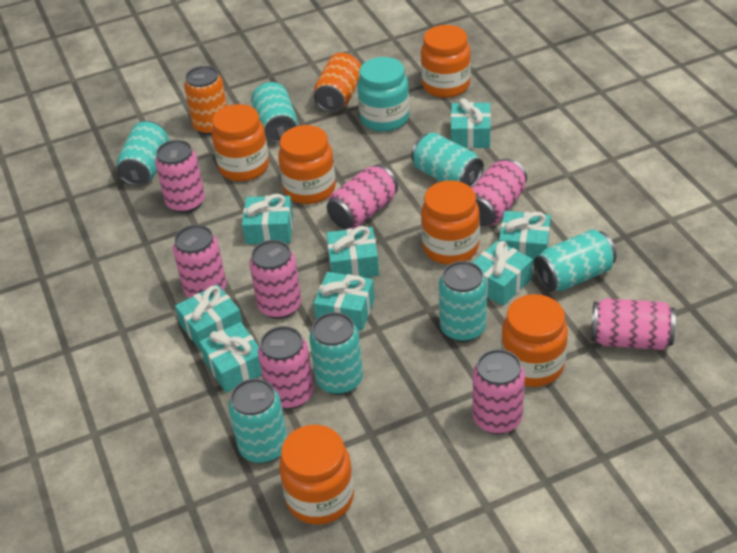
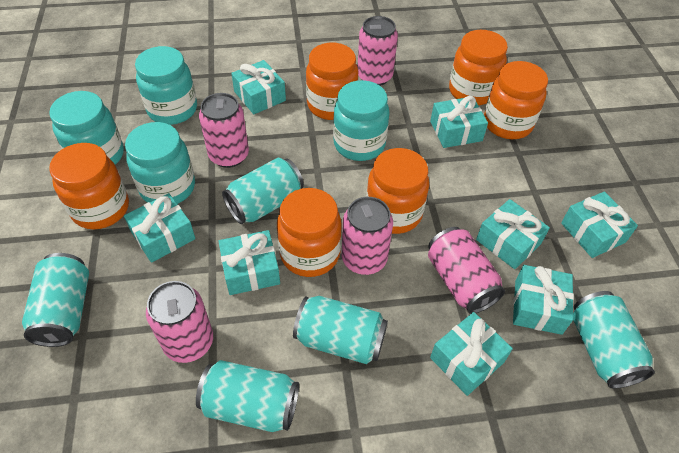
orange can: 2 -> 0
pink can: 8 -> 5
turquoise can: 7 -> 5
turquoise jar: 1 -> 4

